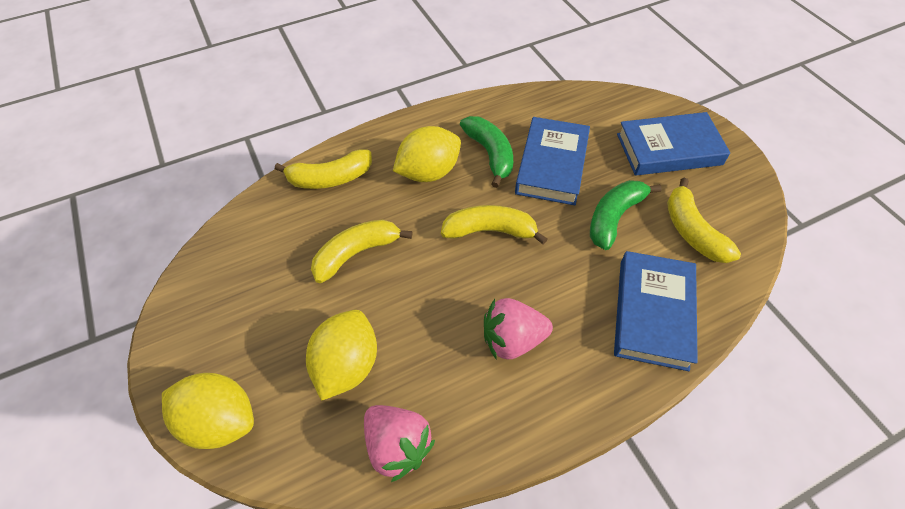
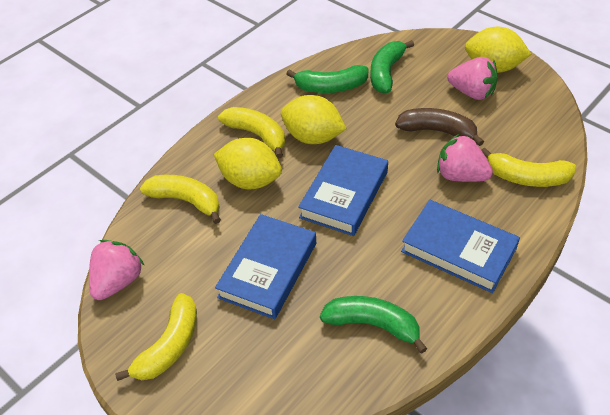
brown banana: 0 -> 1
green banana: 2 -> 3
pink strawberry: 2 -> 3

